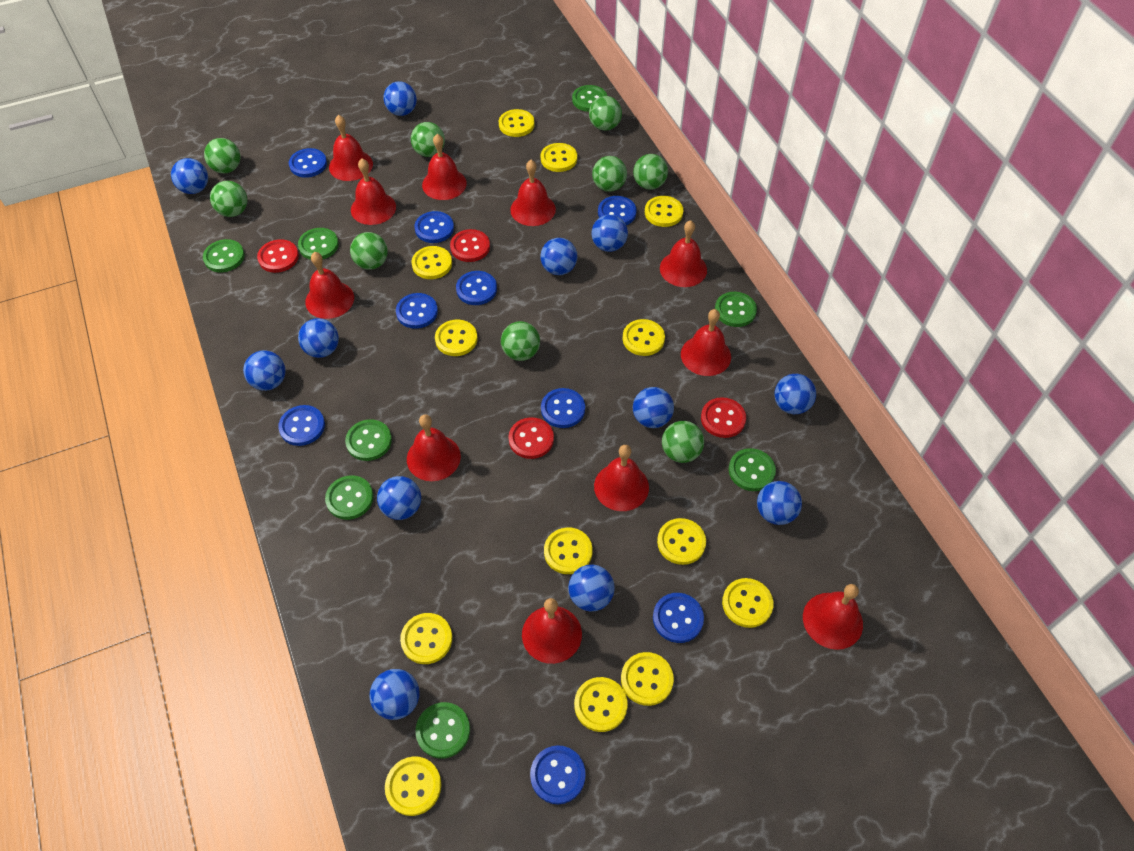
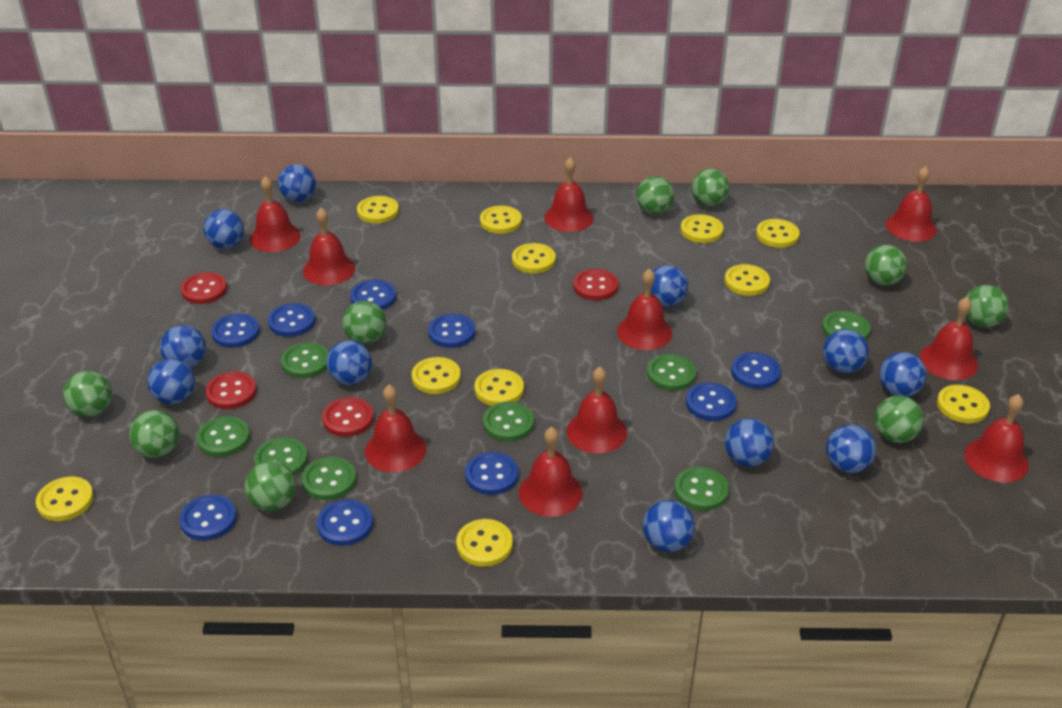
blue ball: 12 -> 11
red bell: 11 -> 10
yellow button: 13 -> 11

